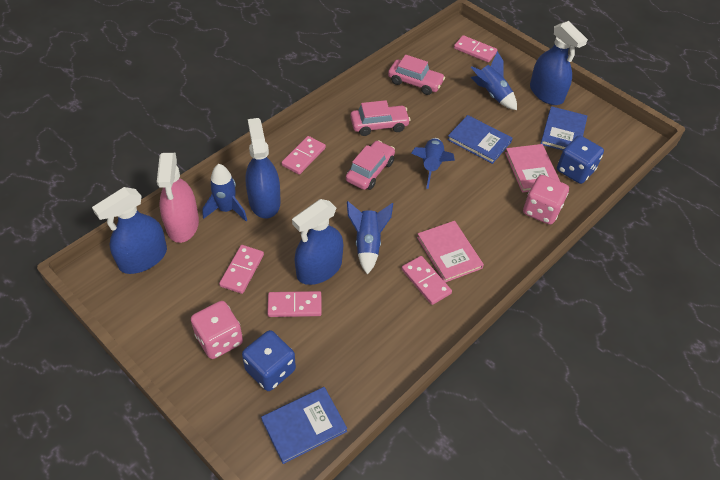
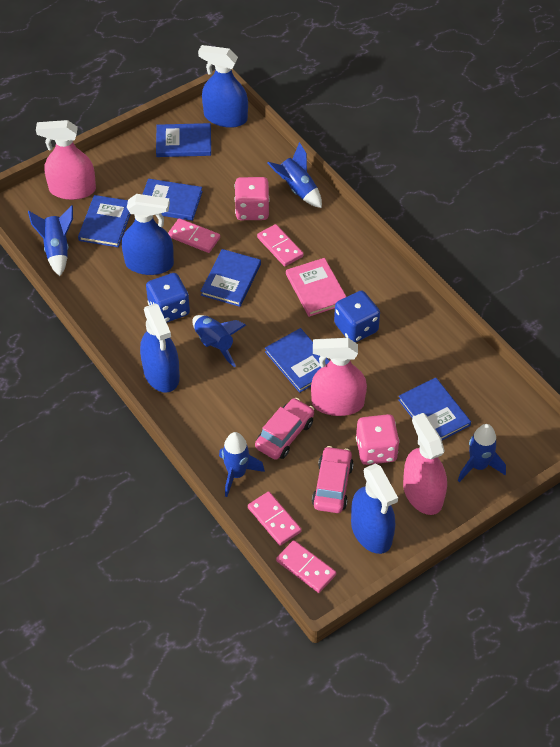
blue book: 3 -> 6
blue rocket: 4 -> 5
pink book: 2 -> 1
pink car: 3 -> 2
pink domino: 5 -> 4
pink spray bottle: 1 -> 3

